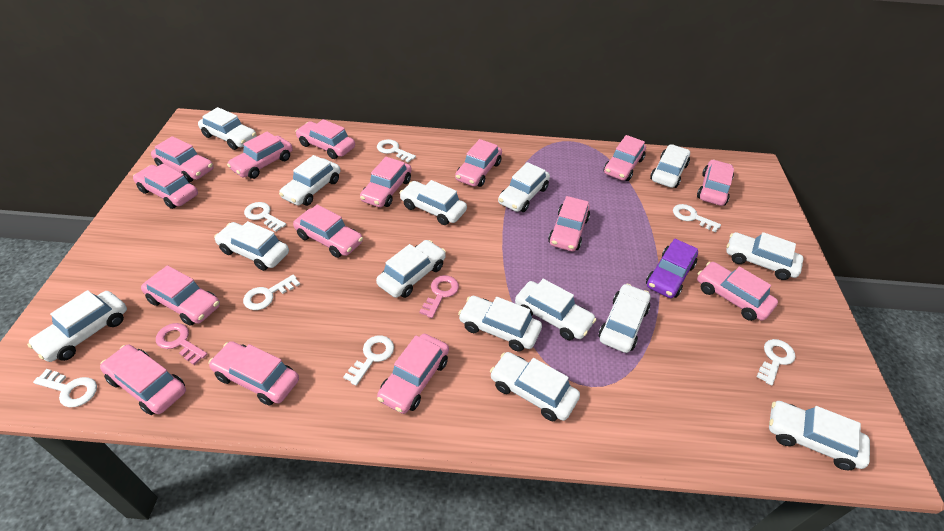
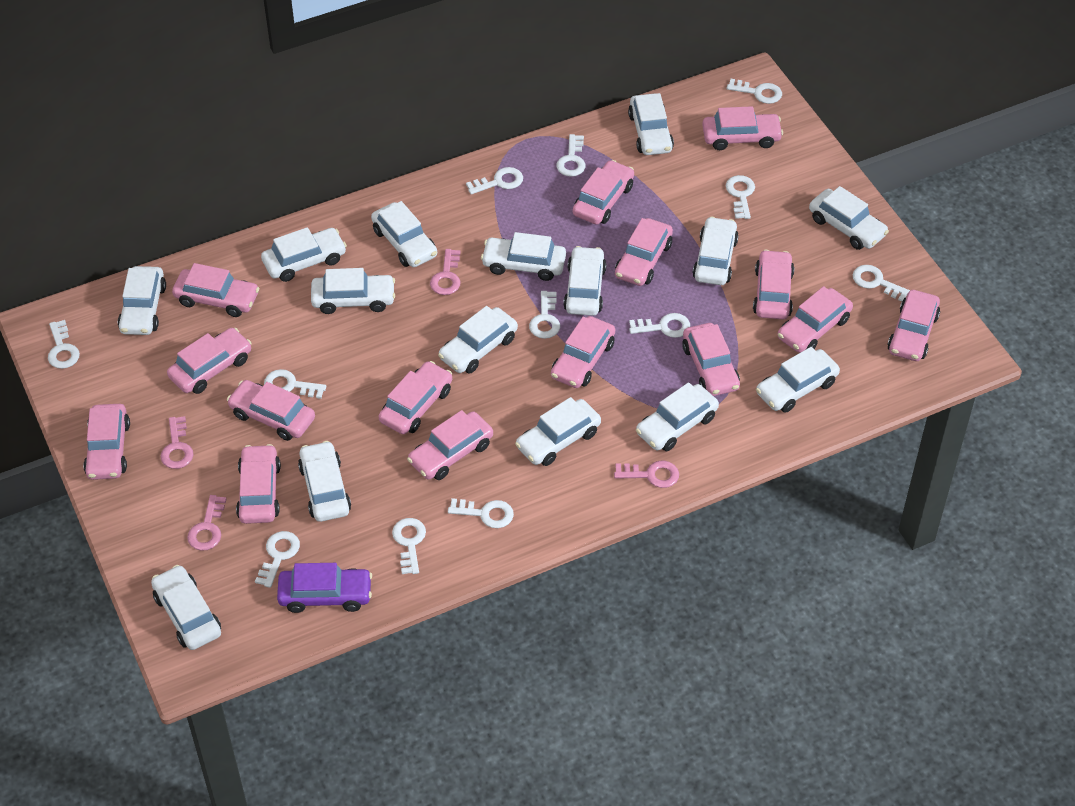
pink key: 2 -> 4
white car: 14 -> 15
white key: 7 -> 12

